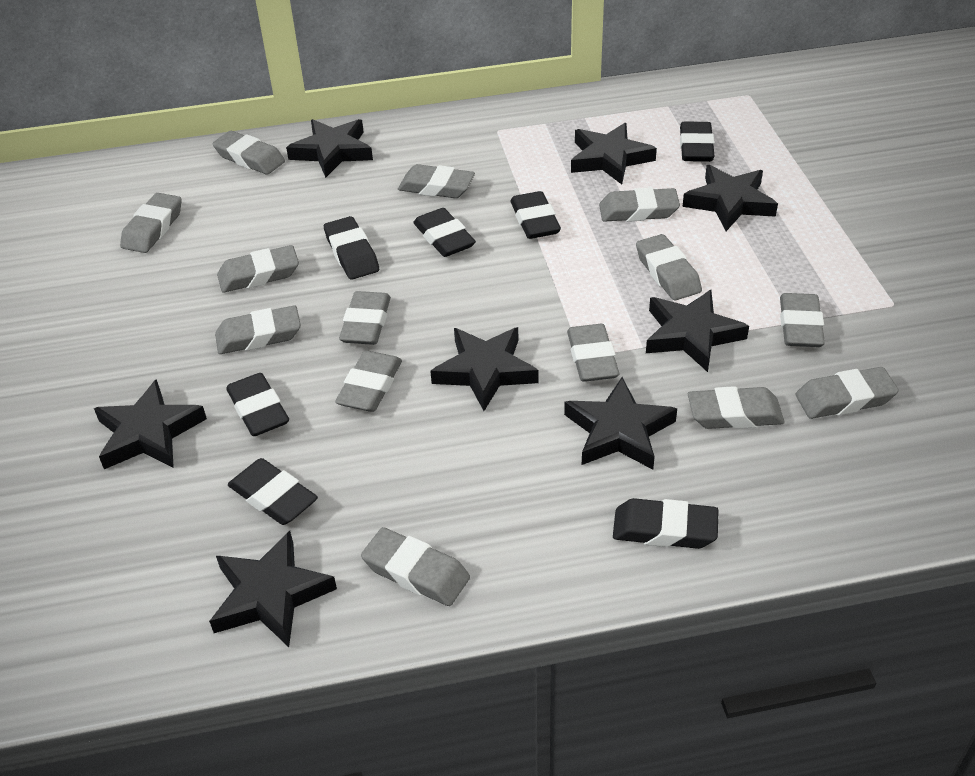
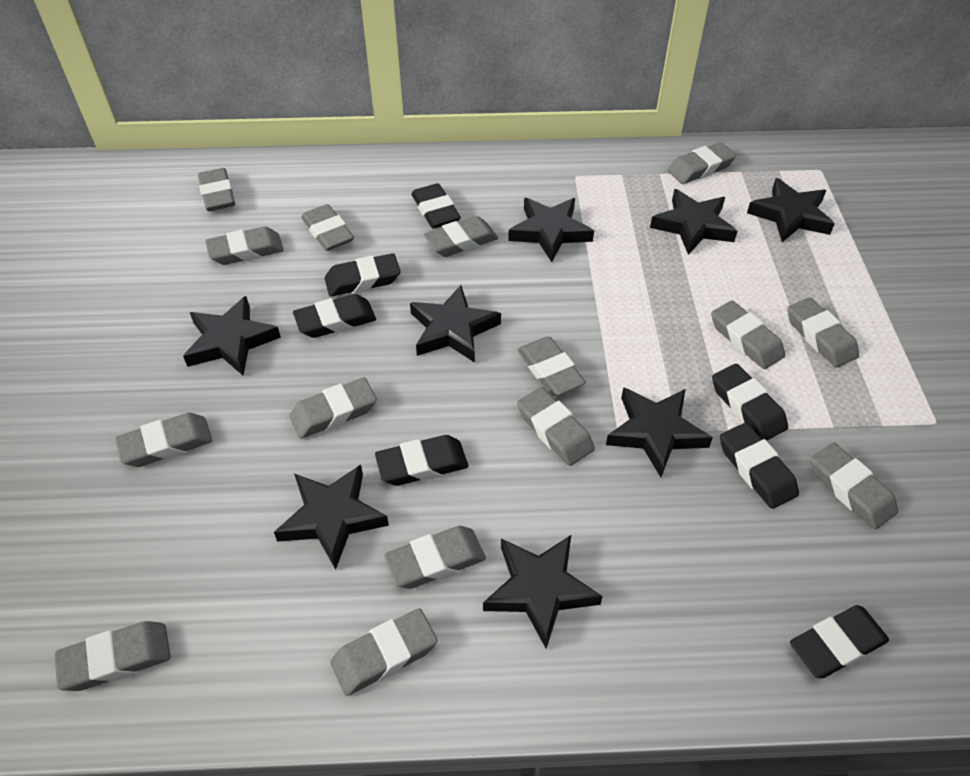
grey eraser: 14 -> 15

